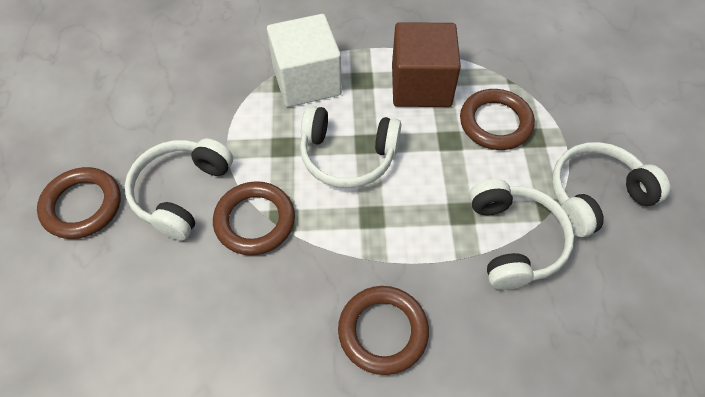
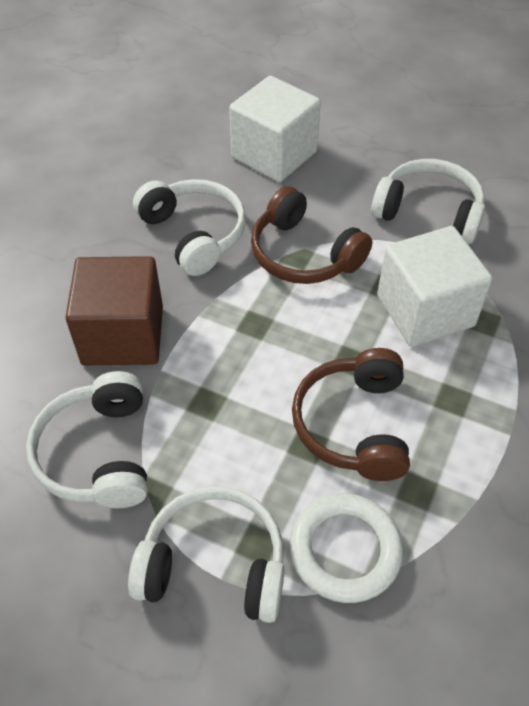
brown headphones: 0 -> 2
brown ring: 4 -> 0
white cube: 1 -> 2
white ring: 0 -> 1

